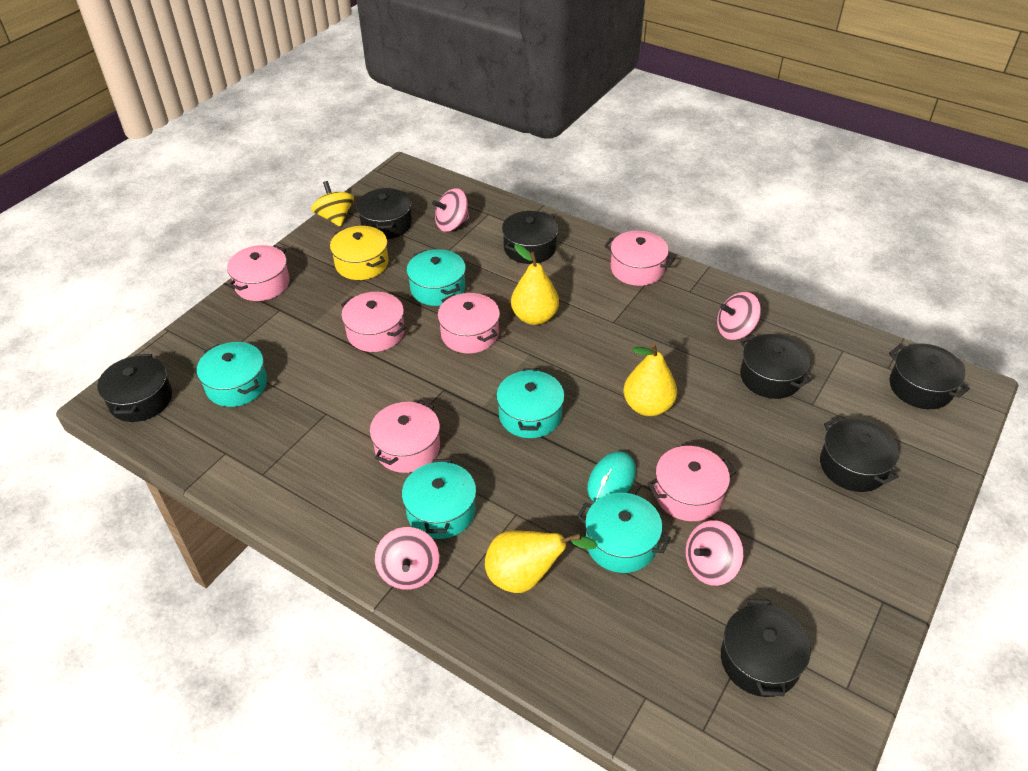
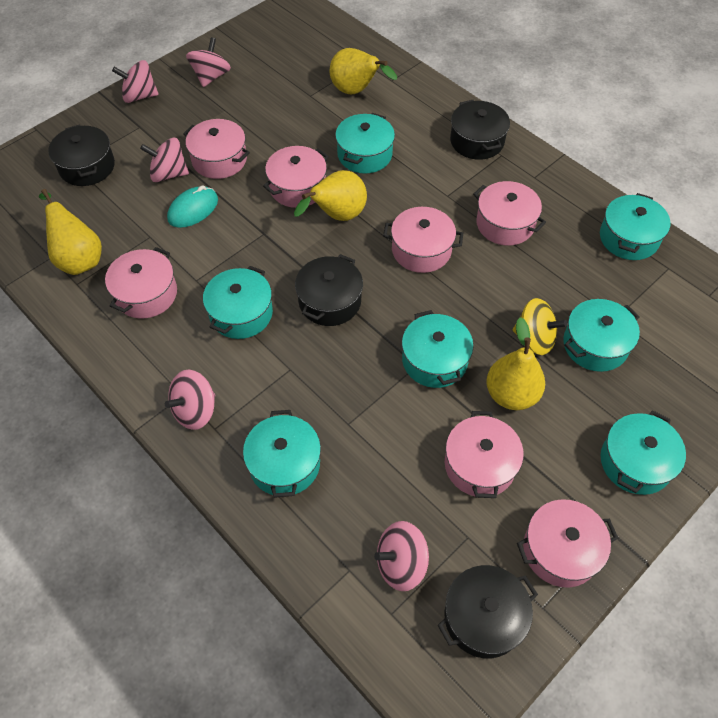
black pot: 7 -> 4
pink pot: 6 -> 7
pink spinning top: 4 -> 5
turquoise pot: 5 -> 7
yellow pear: 3 -> 4
yellow pot: 1 -> 0

